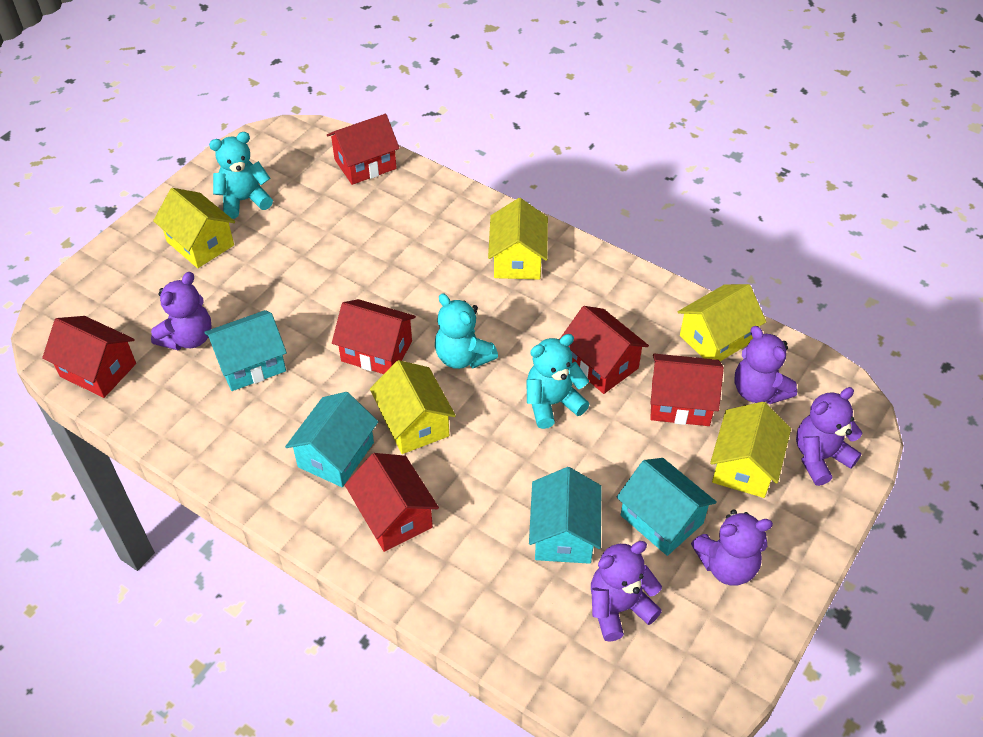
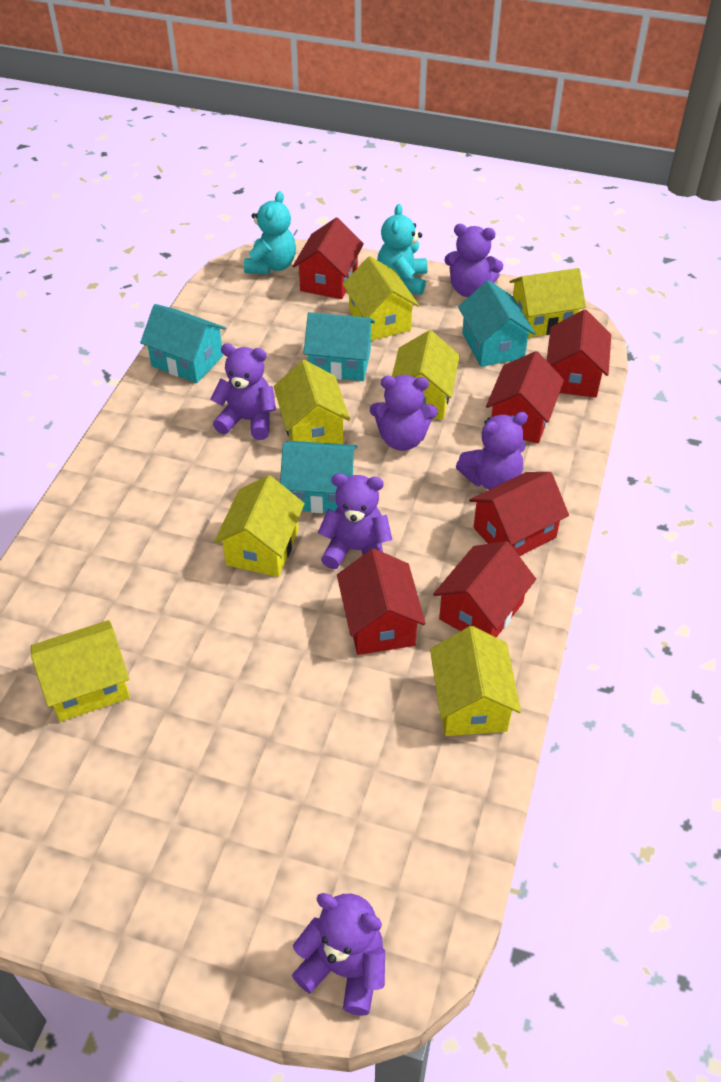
purple teddy bear: 5 -> 6
turquoise teddy bear: 3 -> 2
yellow house: 5 -> 7

